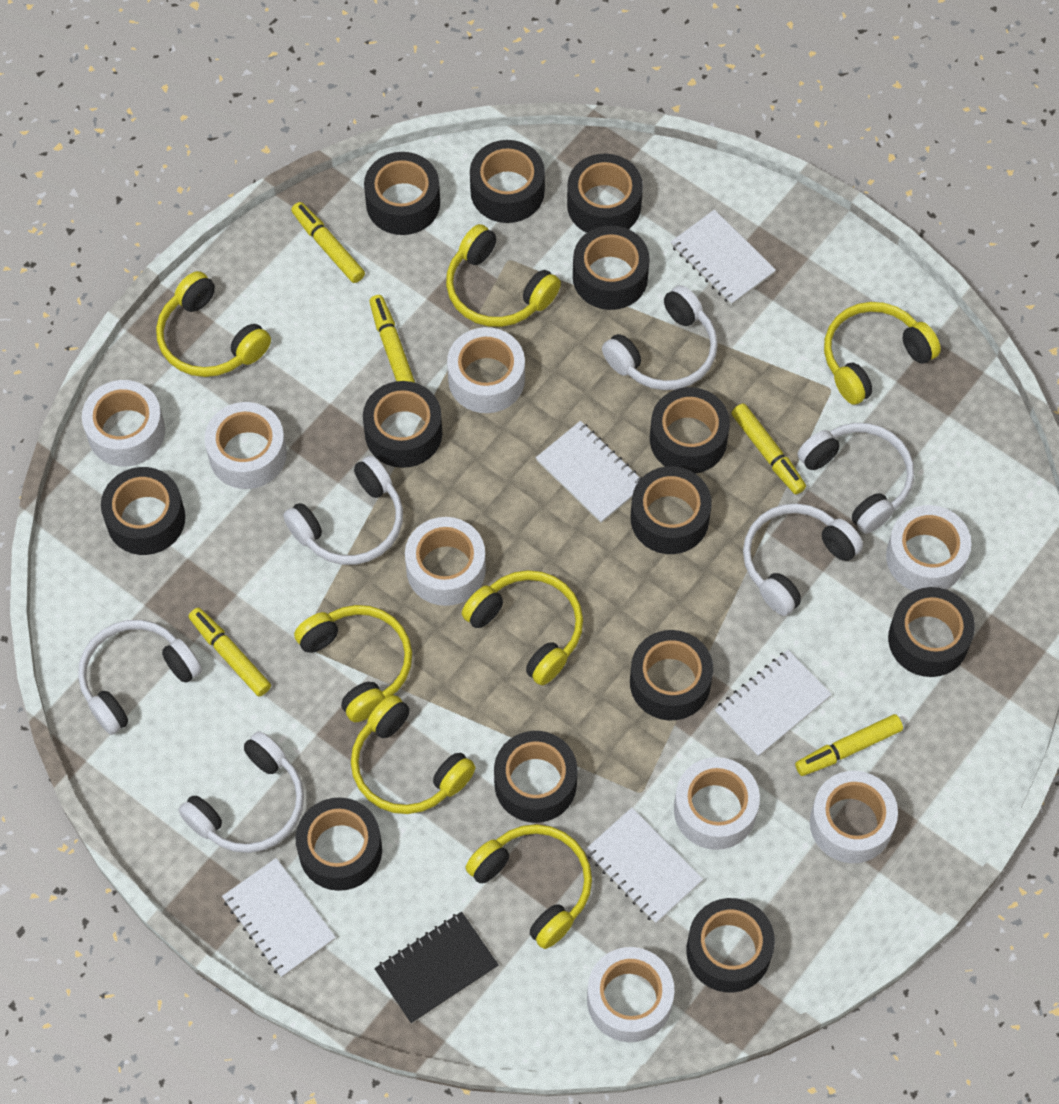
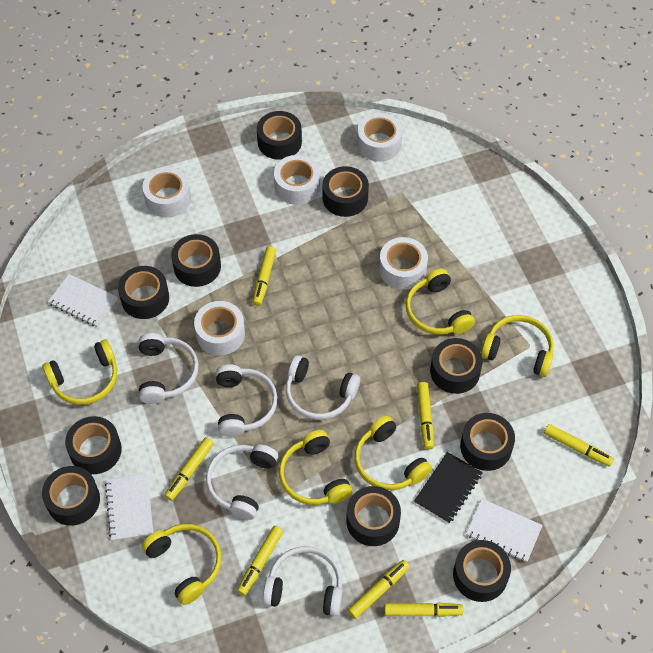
black tape: 13 -> 10
white headphones: 6 -> 5
white notebook: 5 -> 3
white tape: 8 -> 5
yellow headphones: 7 -> 6
yellow marker: 5 -> 7

